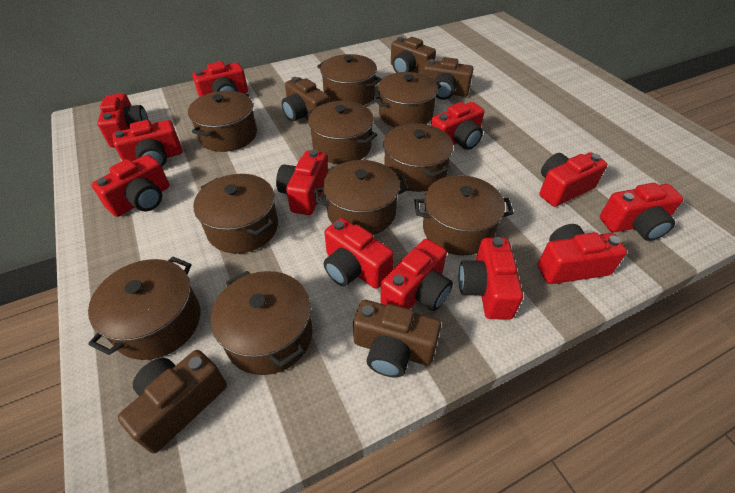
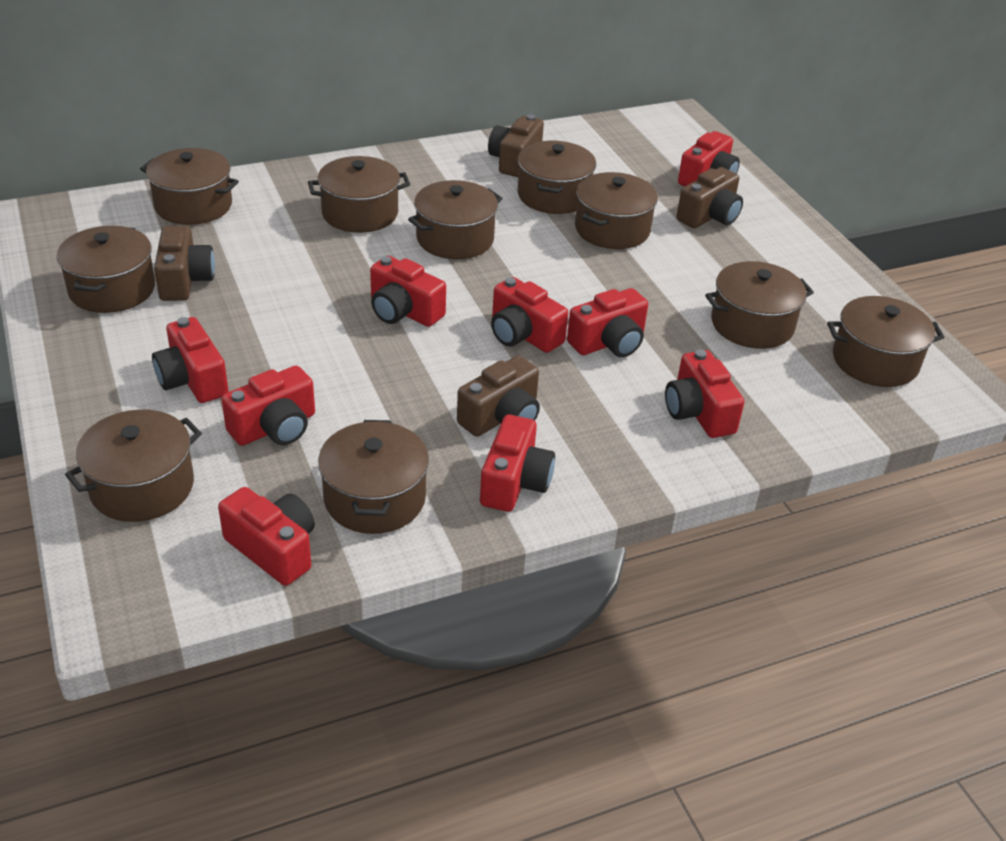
brown camera: 5 -> 4
red camera: 12 -> 9

